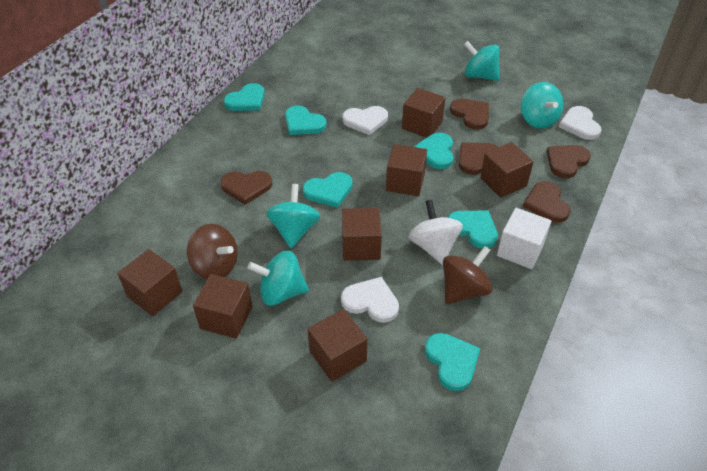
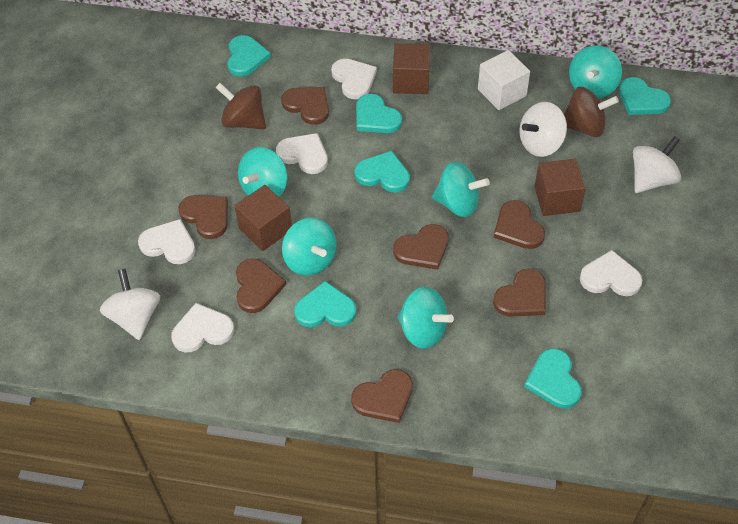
brown cube: 7 -> 3
brown heart: 5 -> 7
turquoise spinning top: 4 -> 5
white heart: 3 -> 5
white spinning top: 1 -> 3

